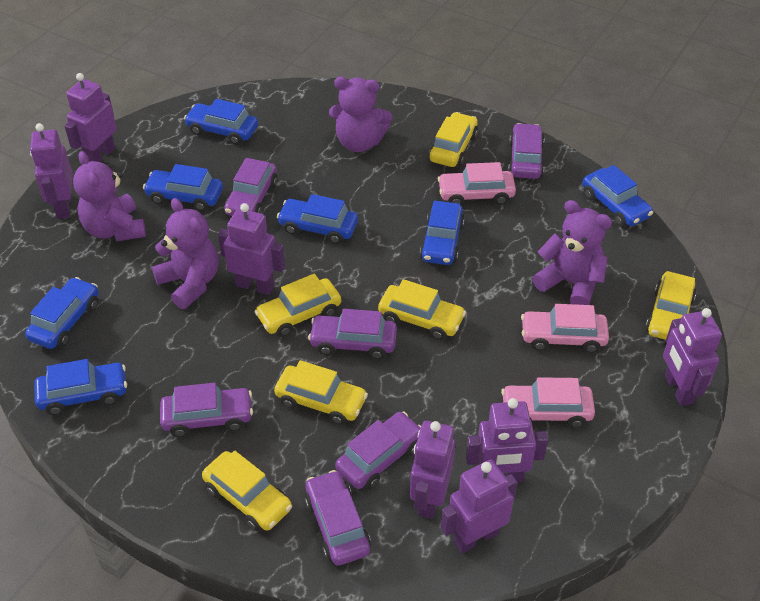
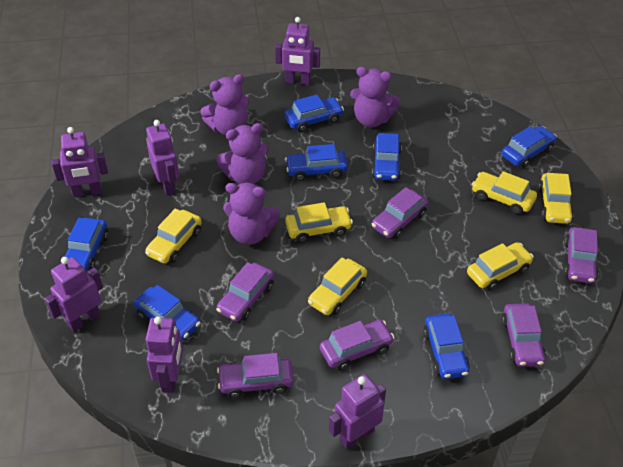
pink car: 3 -> 0
purple robot: 7 -> 6

